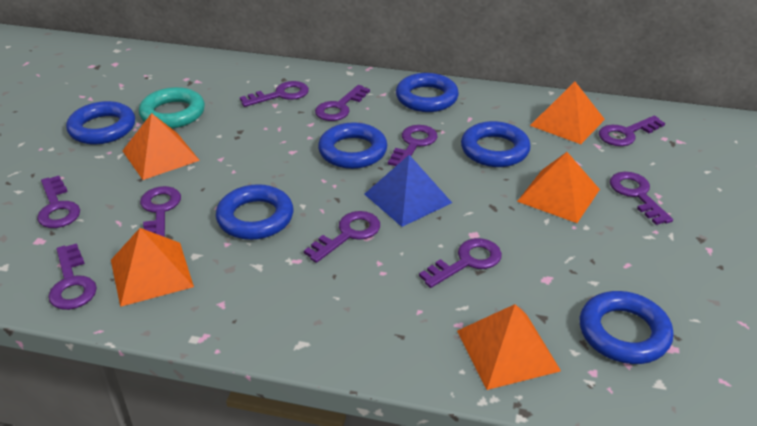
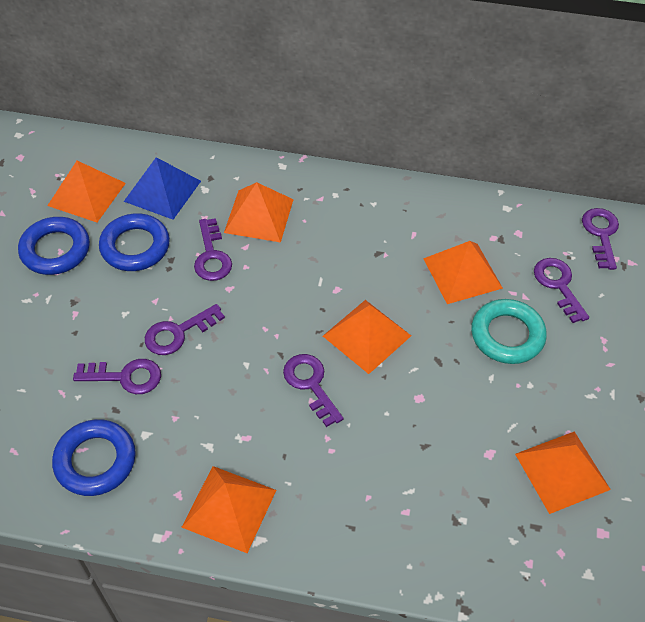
blue ring: 6 -> 3
orange pyramid: 5 -> 6
purple key: 10 -> 6

